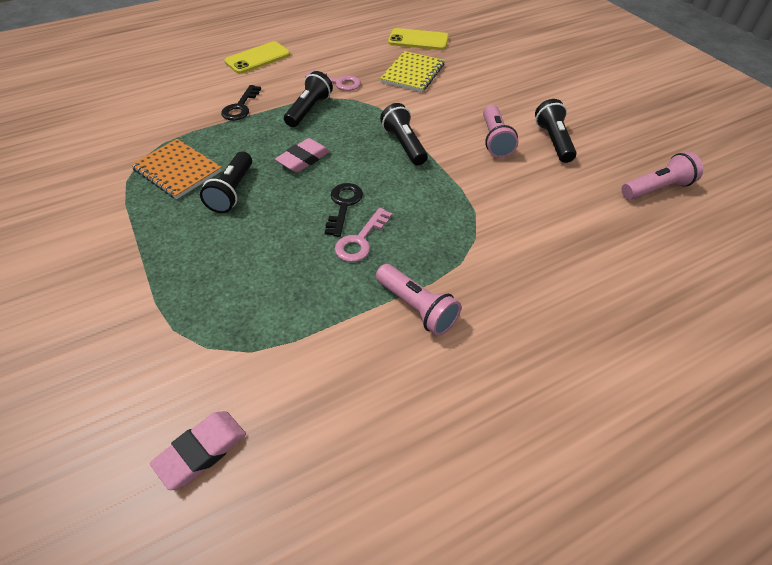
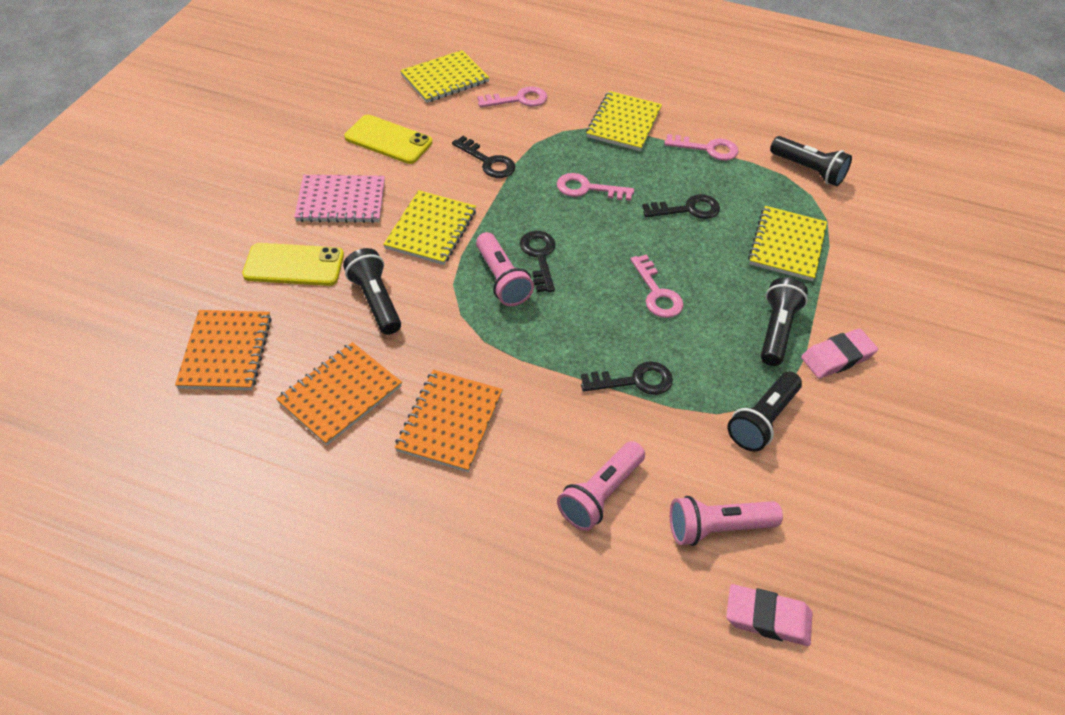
black key: 2 -> 4
orange notebook: 1 -> 3
pink key: 2 -> 4
pink notebook: 0 -> 1
yellow notebook: 1 -> 4

